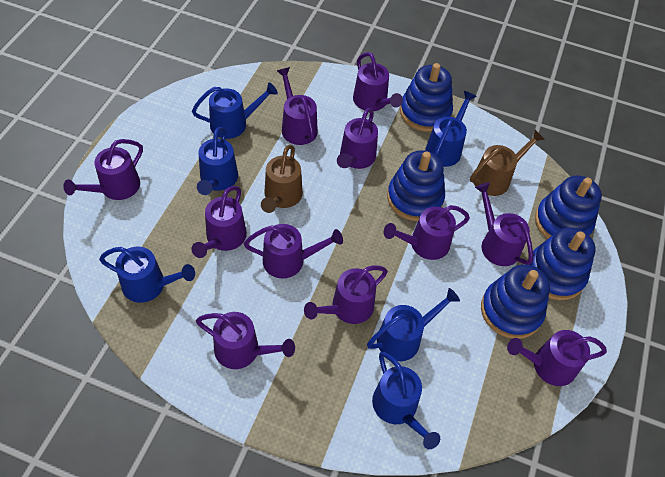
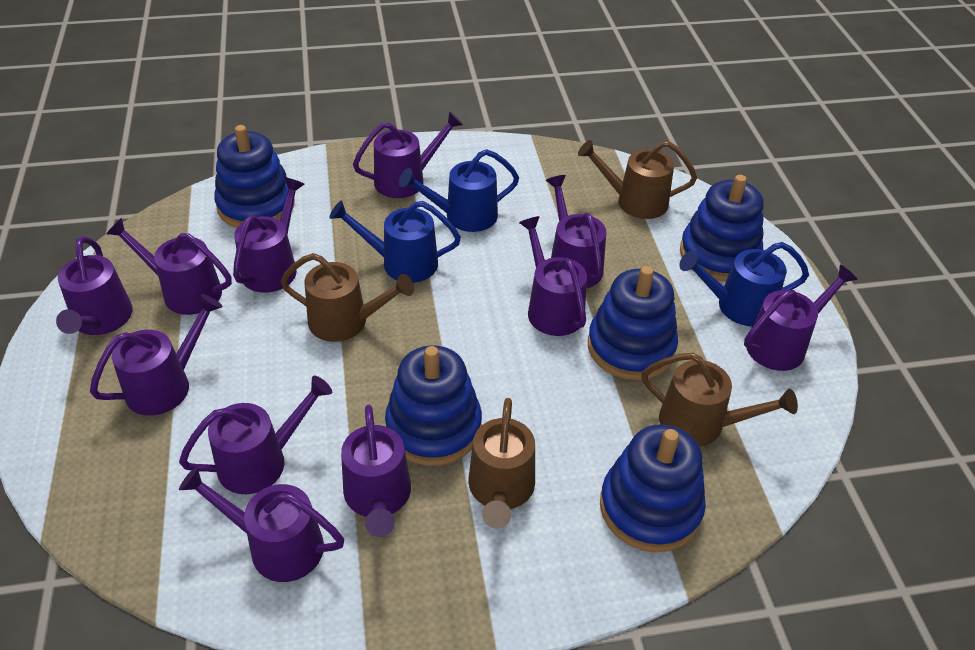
blue watering can: 6 -> 3
brown watering can: 2 -> 4

